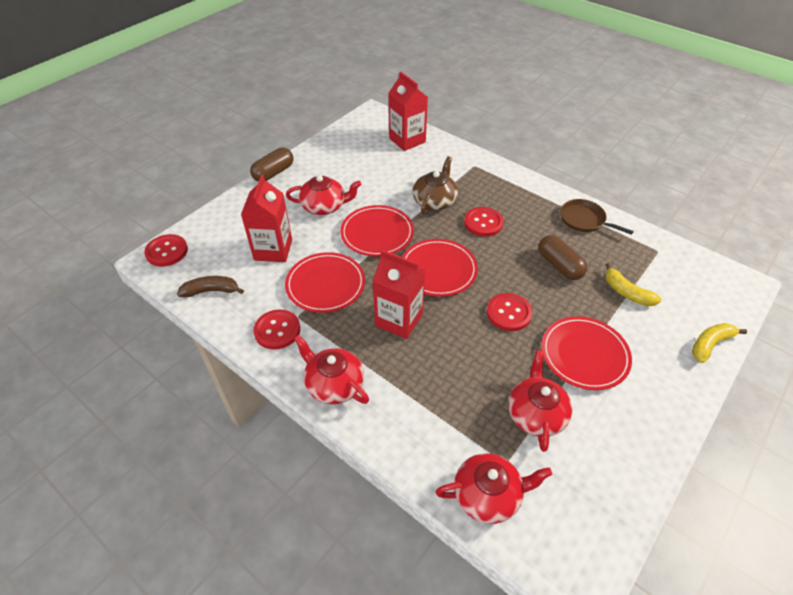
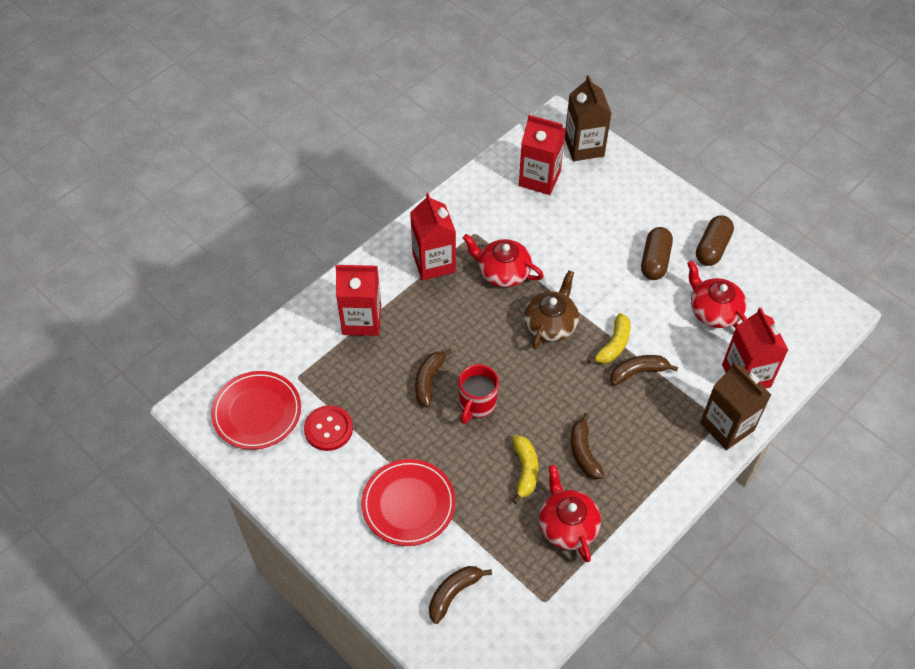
brown banana: 1 -> 4
brown carton: 0 -> 2
brown pan: 1 -> 0
red button: 4 -> 1
red carton: 3 -> 4
red mug: 0 -> 1
red plate: 4 -> 2
red teapot: 4 -> 3

